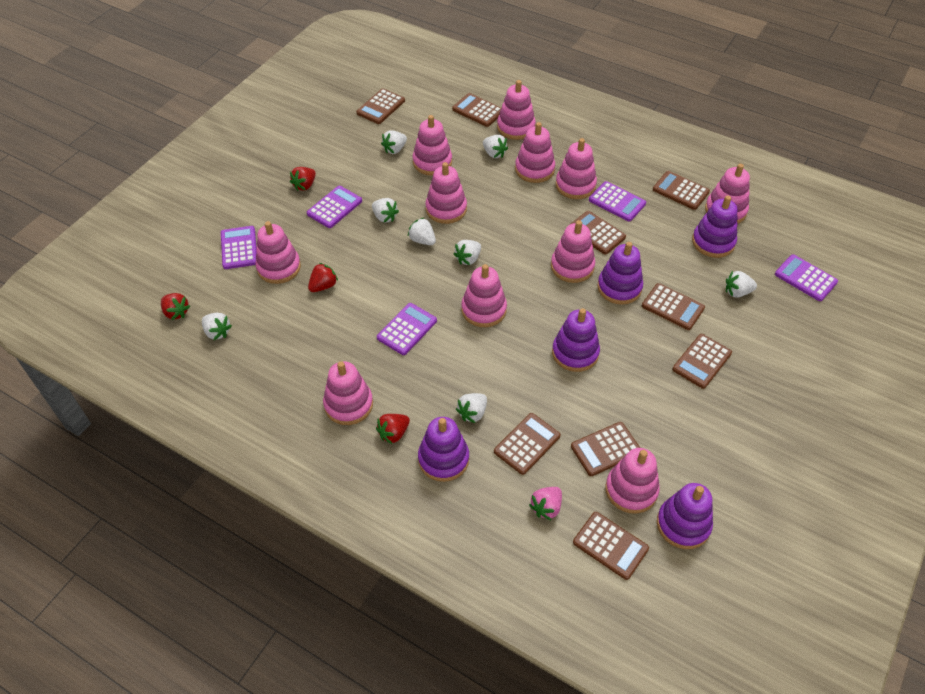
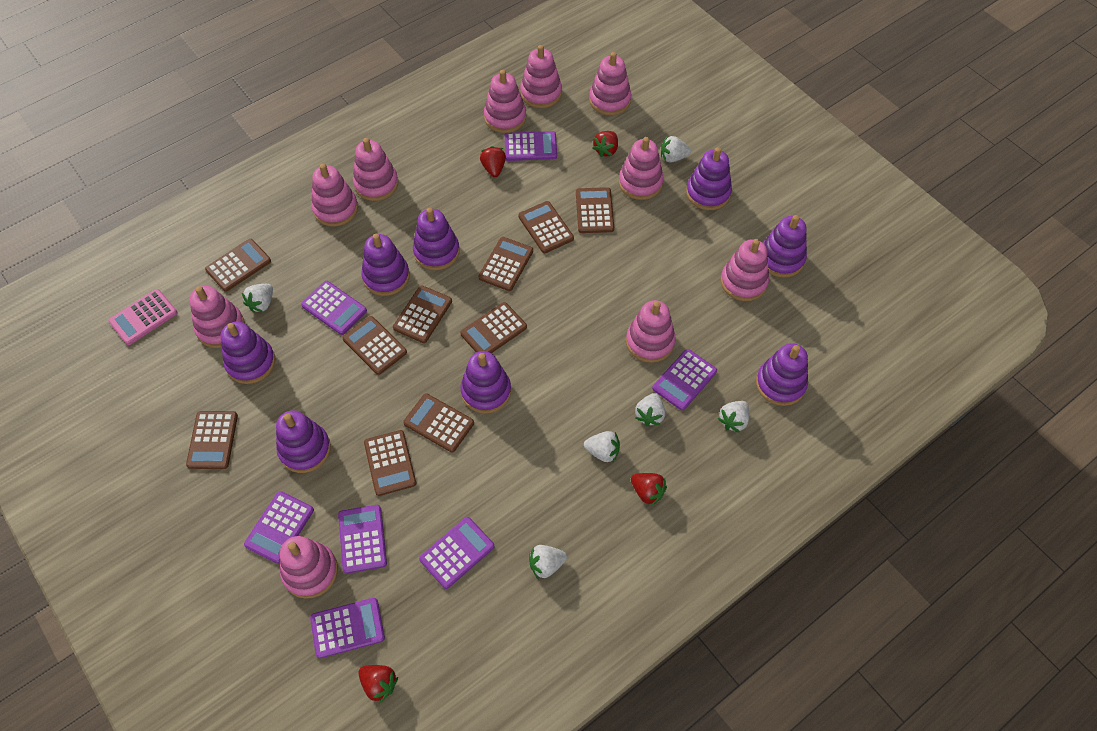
brown calculator: 9 -> 10
pink calculator: 0 -> 1
pink stacking toy: 11 -> 10
pink strawberry: 1 -> 0
purple calculator: 5 -> 7
purple stacking toy: 5 -> 8
white strawberry: 8 -> 6

